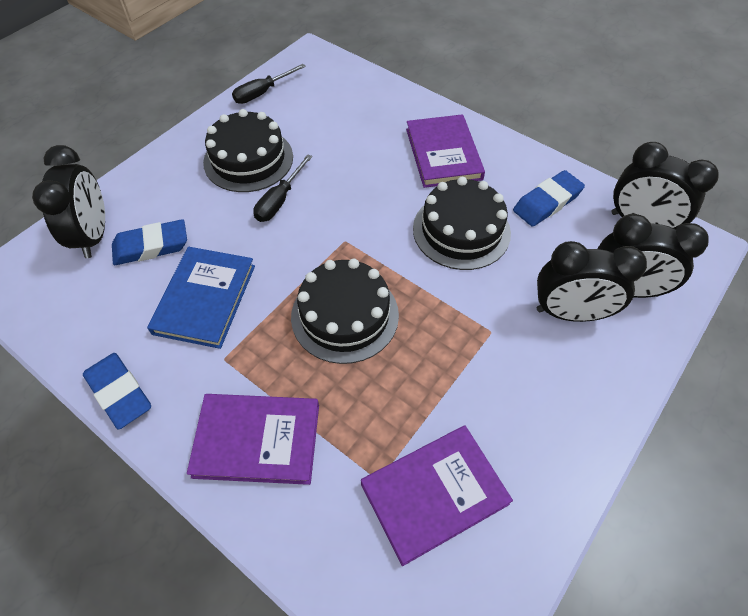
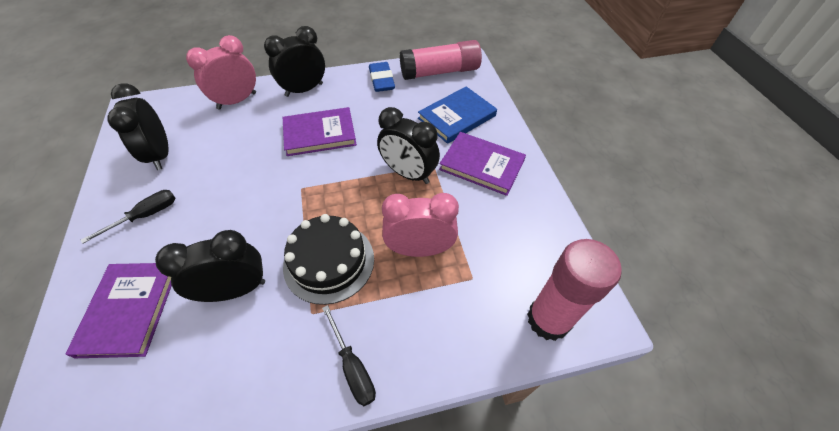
black cake: 3 -> 1
blue eraser: 3 -> 1
pink clock: 0 -> 2
pink glue stick: 0 -> 2

